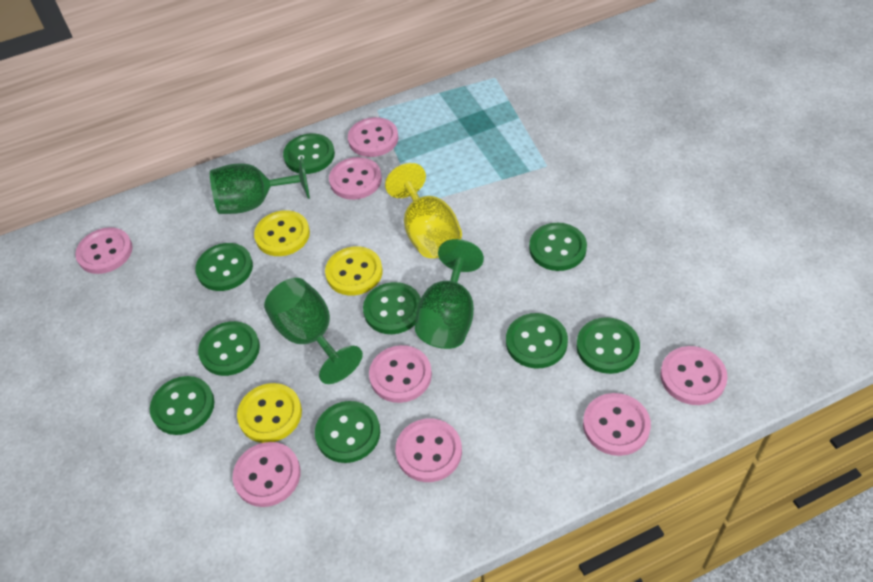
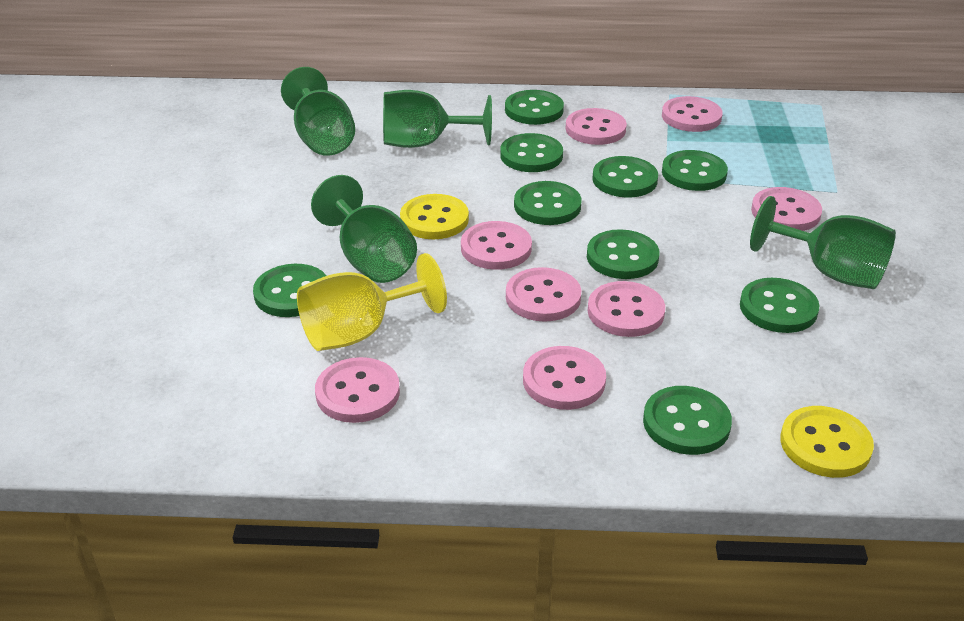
green goblet: 3 -> 4
yellow button: 3 -> 2

